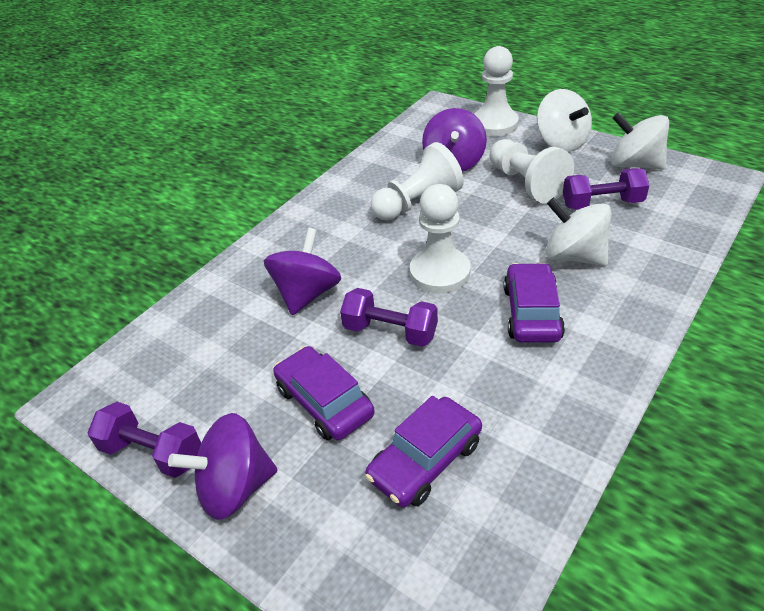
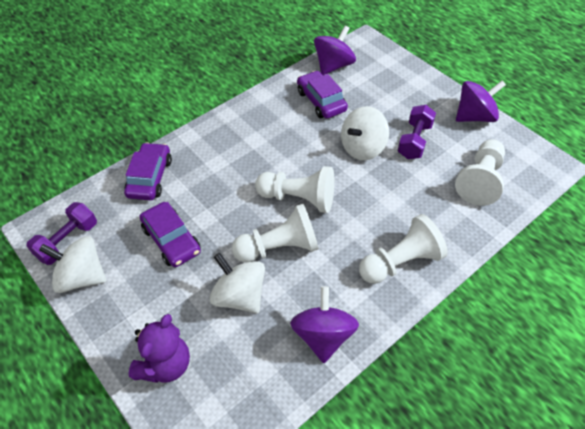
purple dumbbell: 3 -> 2
purple teddy bear: 0 -> 1

